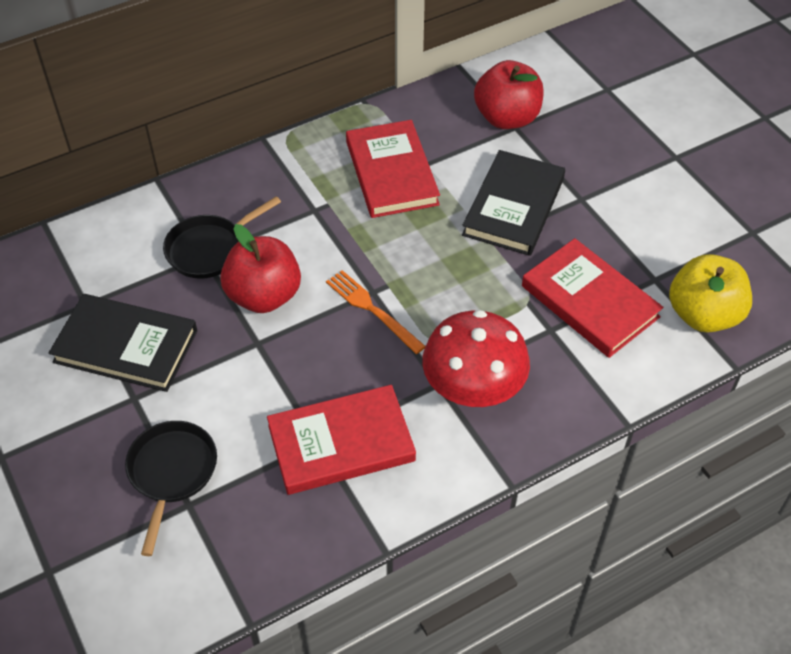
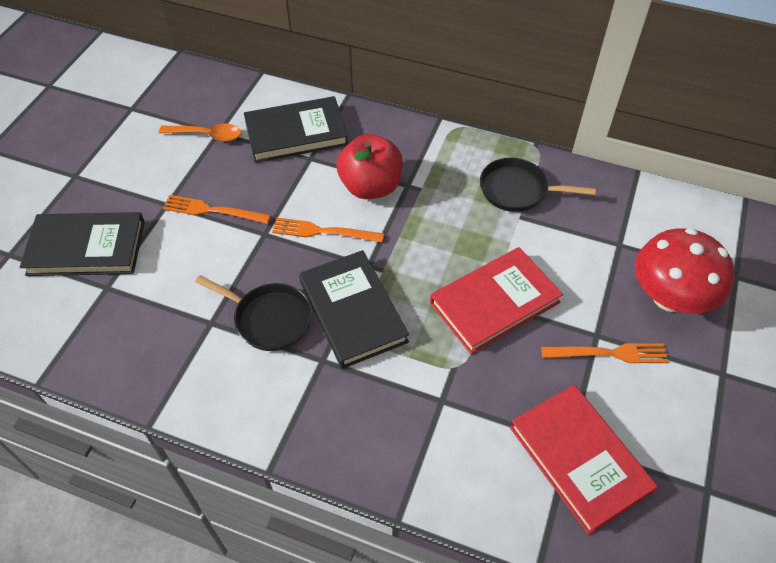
black book: 2 -> 3
orange fork: 1 -> 3
orange spoon: 0 -> 1
red apple: 2 -> 1
red book: 3 -> 2
yellow apple: 1 -> 0

